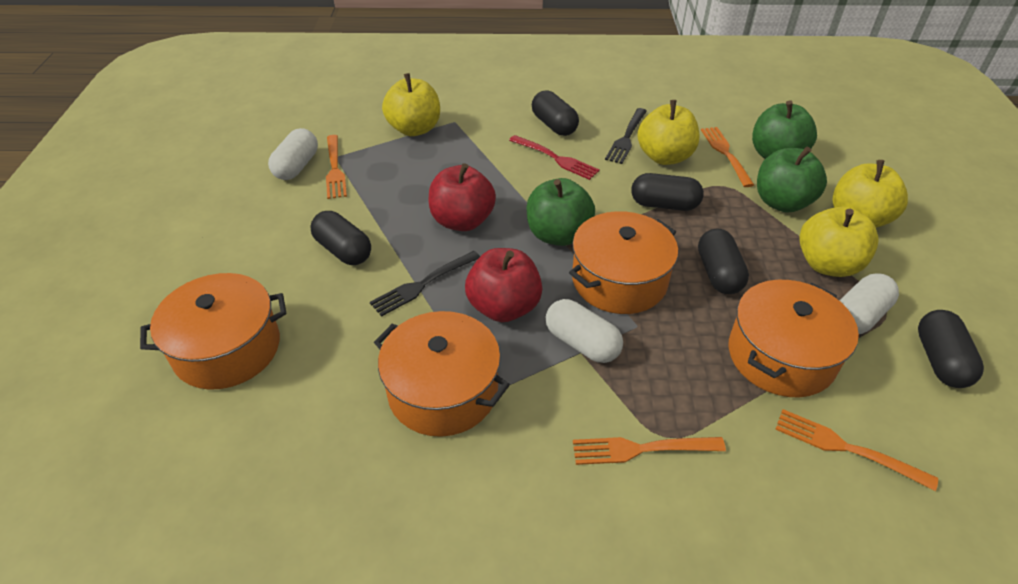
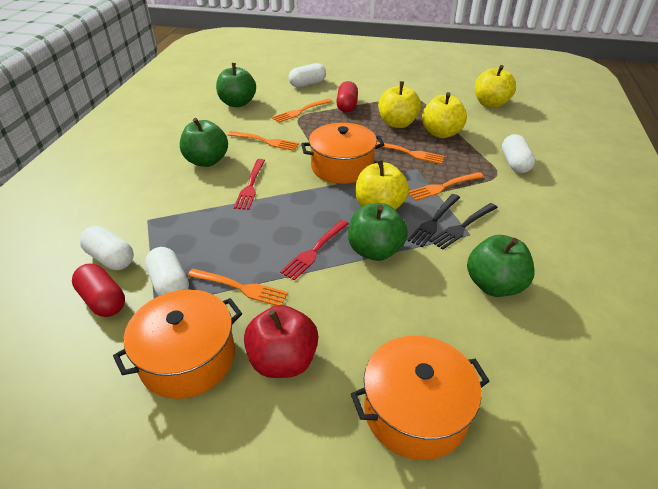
black capsule: 5 -> 0
green apple: 3 -> 4
orange fork: 4 -> 5
orange pot: 4 -> 3
red apple: 2 -> 1
red capsule: 0 -> 2
red fork: 1 -> 2
white capsule: 3 -> 4

